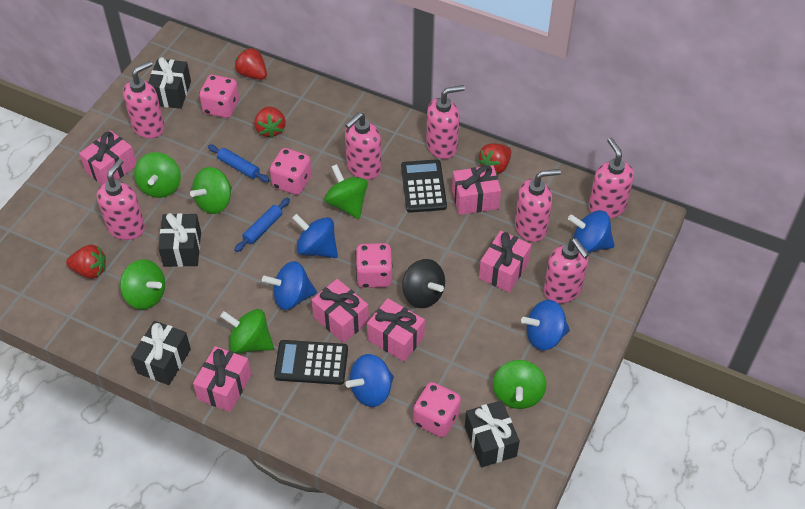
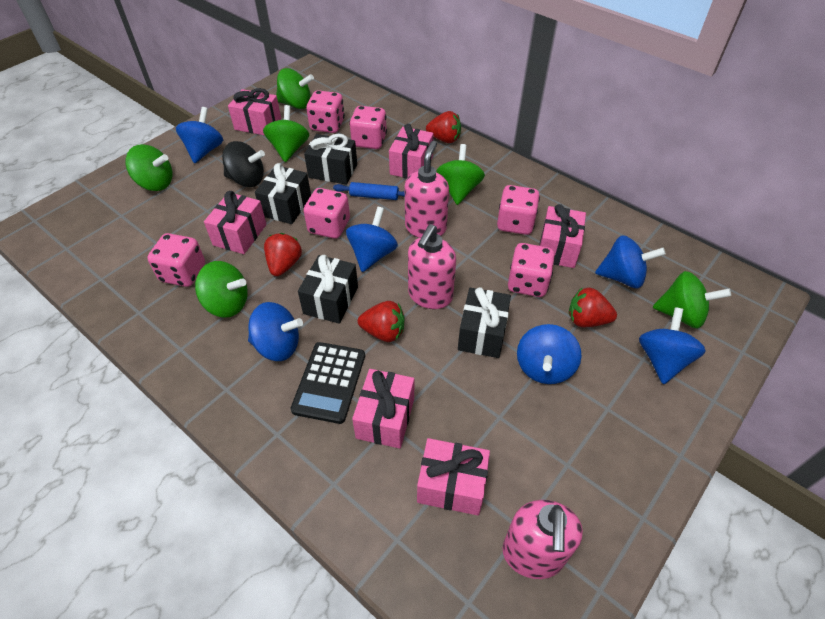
black calculator: 2 -> 1
blue rolling pin: 2 -> 1
blue spinning top: 5 -> 6
pink dice: 4 -> 6
pink soap dispenser: 7 -> 3

